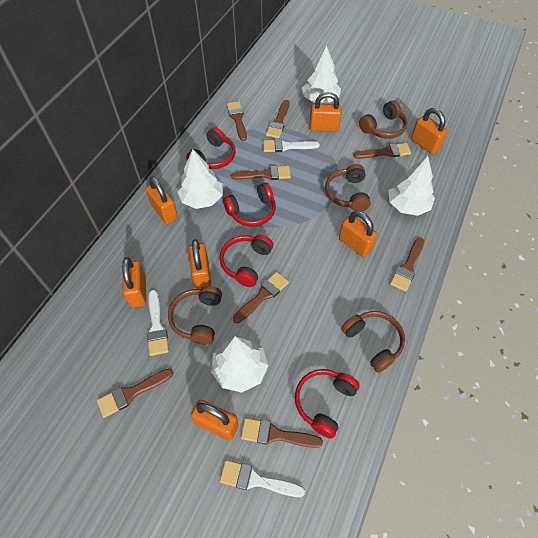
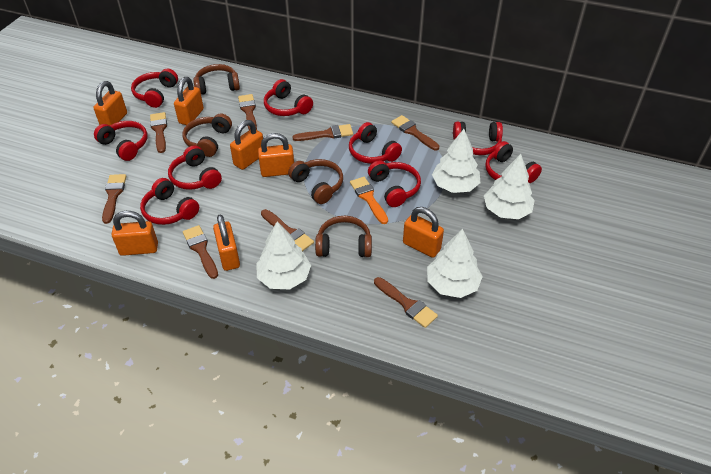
orange brush: 0 -> 1
red headphones: 4 -> 9
white brush: 3 -> 0

